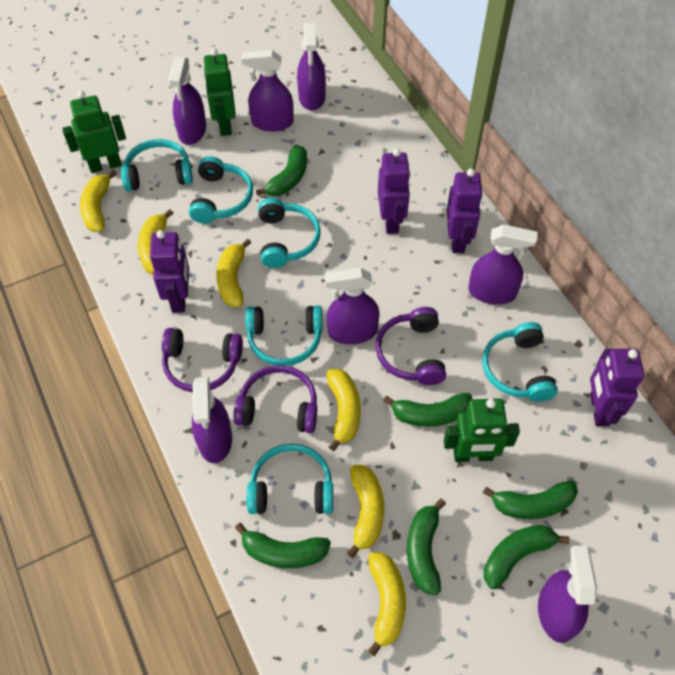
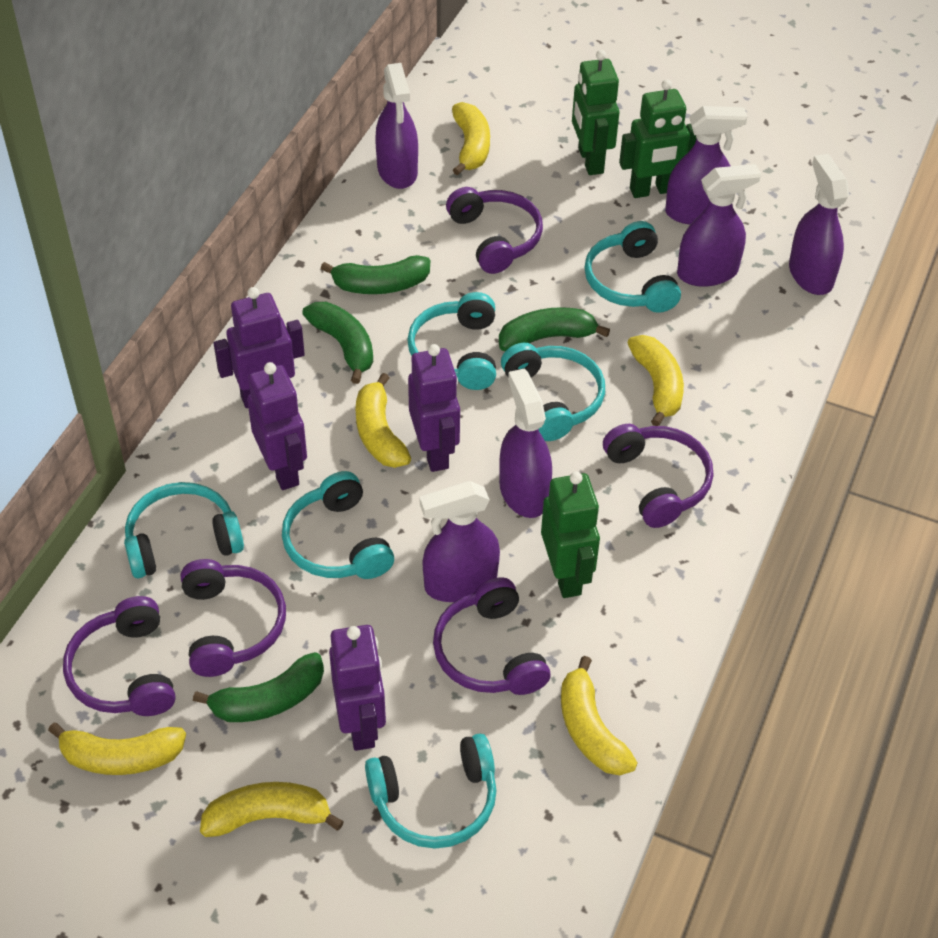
green banana: 6 -> 4
purple headphones: 3 -> 5
purple spray bottle: 7 -> 6

